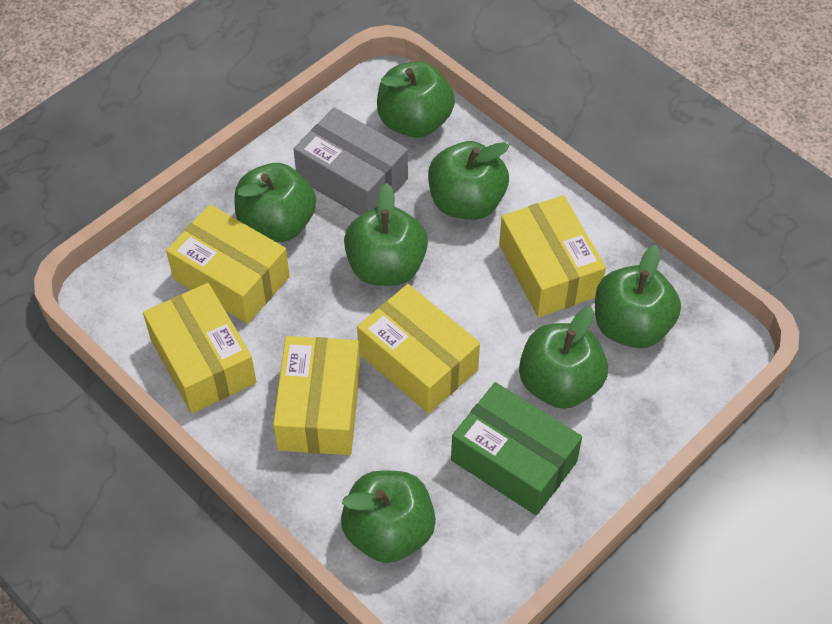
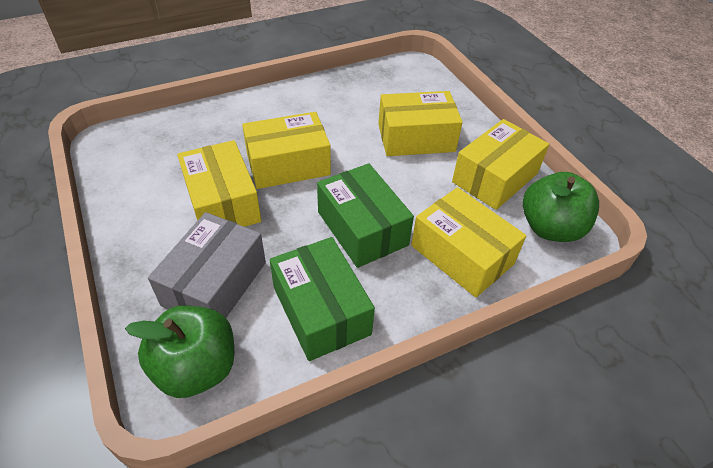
green apple: 7 -> 2
green box: 1 -> 2

